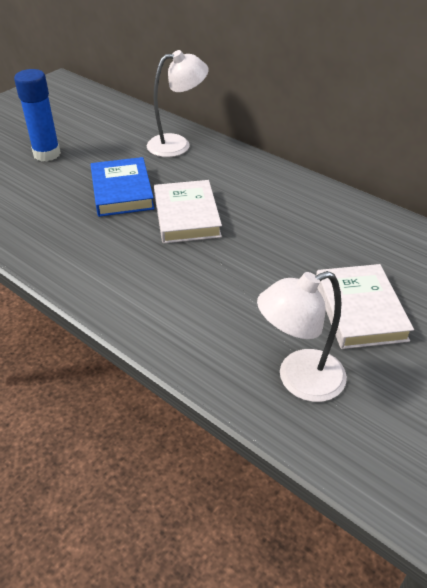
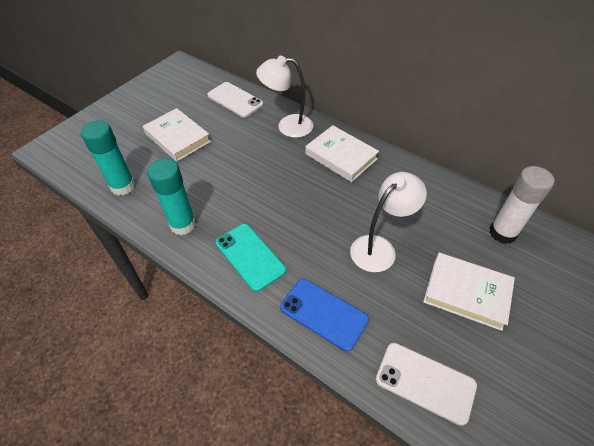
blue book: 1 -> 0
blue glue stick: 1 -> 0
blue phone: 0 -> 1
turquoise glue stick: 0 -> 2
turquoise phone: 0 -> 1
white book: 2 -> 3
white glue stick: 0 -> 1
white phone: 0 -> 2

